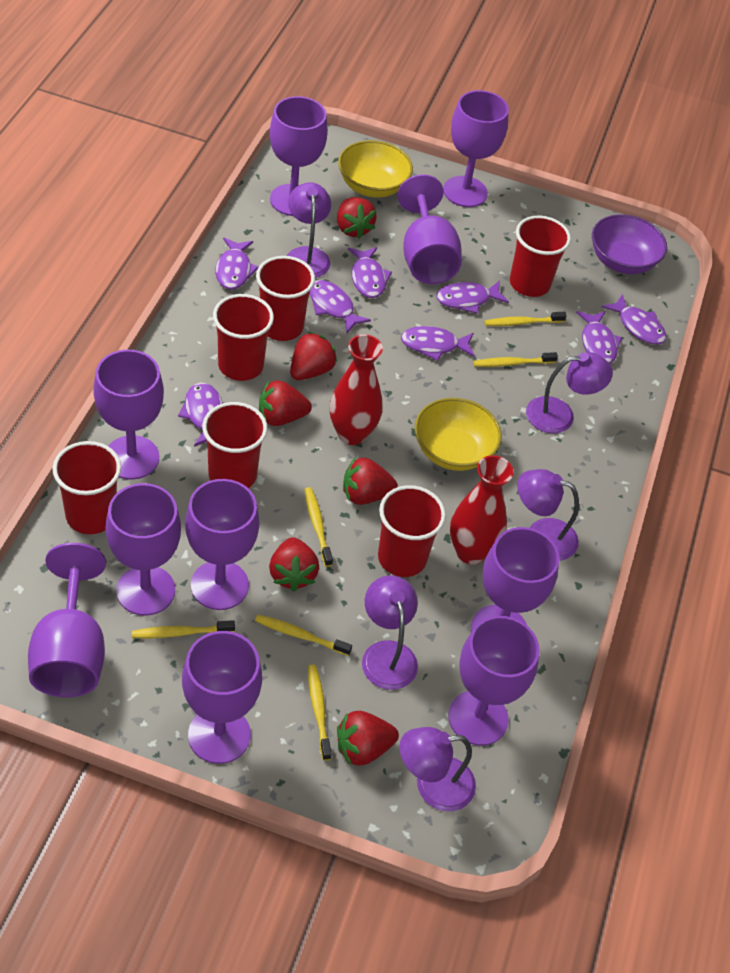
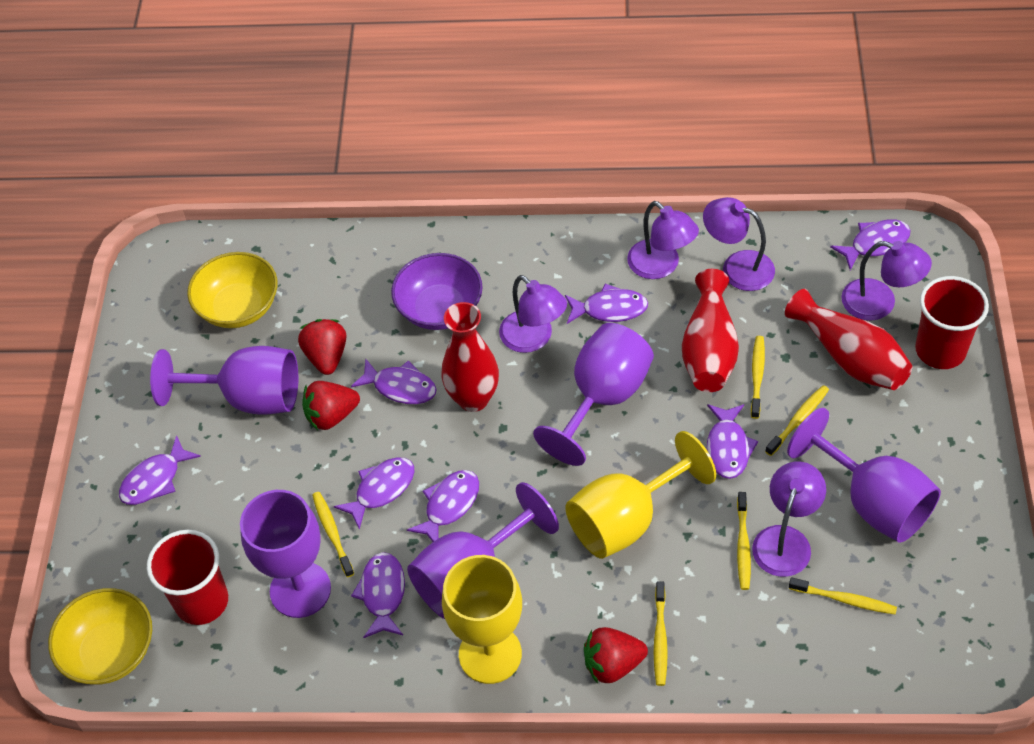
purple goblet: 10 -> 5
red cup: 6 -> 2
red strawberry: 6 -> 3
red vase: 2 -> 3
yellow goblet: 0 -> 2

